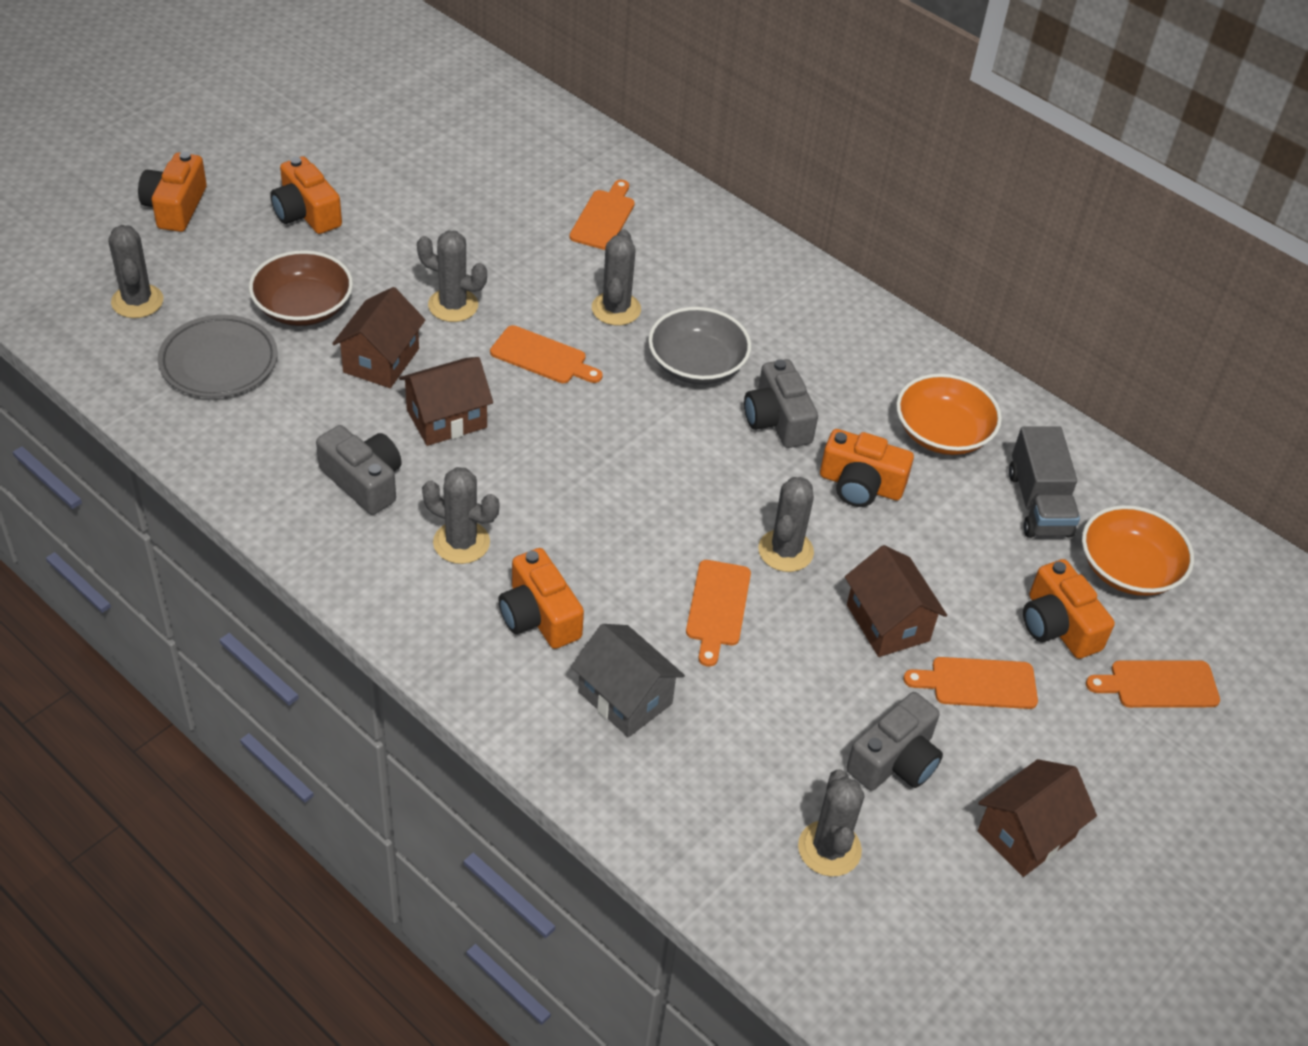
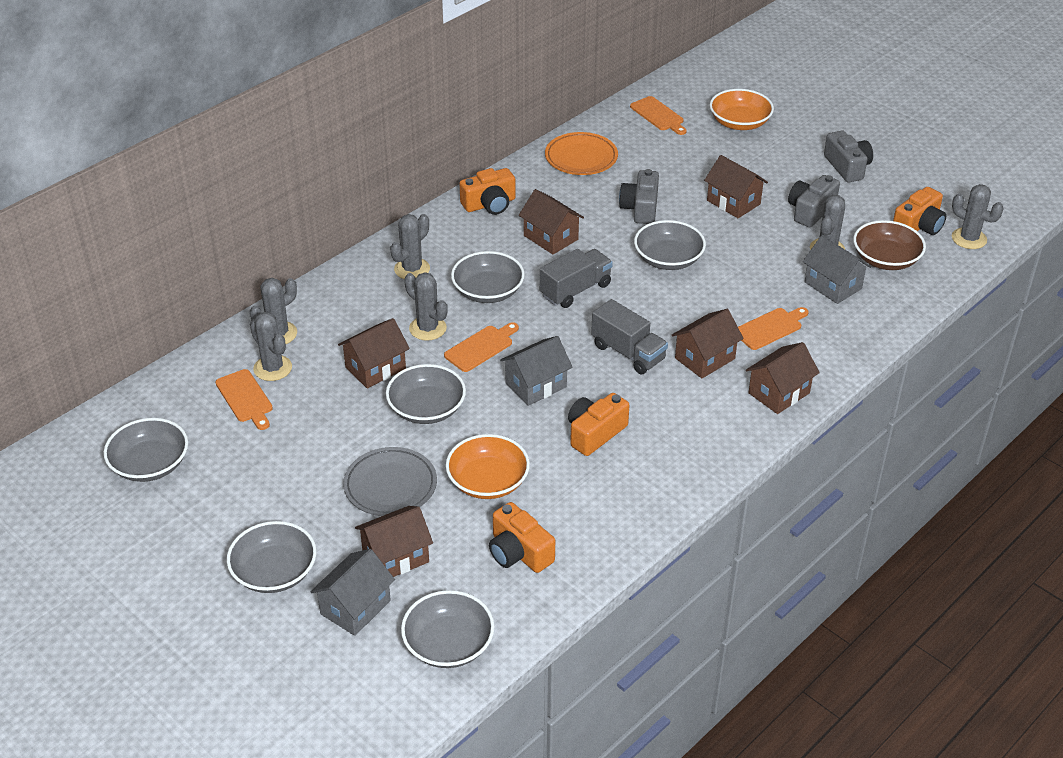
brown house: 4 -> 6
grey bowl: 1 -> 6
grey house: 1 -> 3
grey truck: 1 -> 2
orange camera: 5 -> 4
orange cutting board: 5 -> 4
orange plate: 0 -> 1

